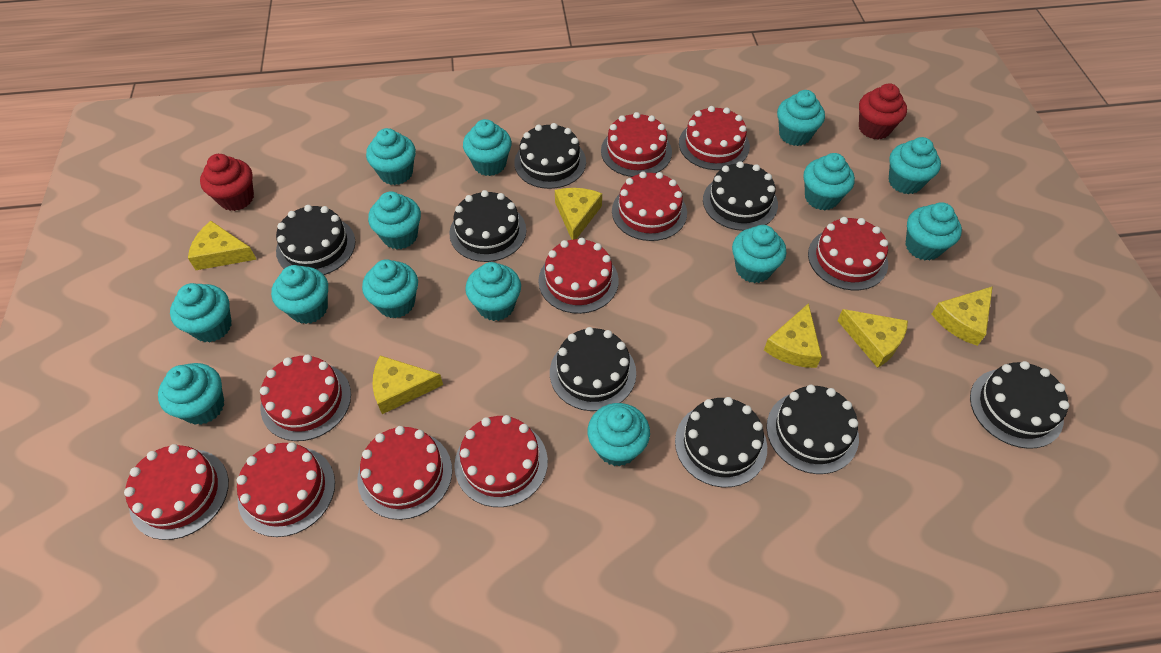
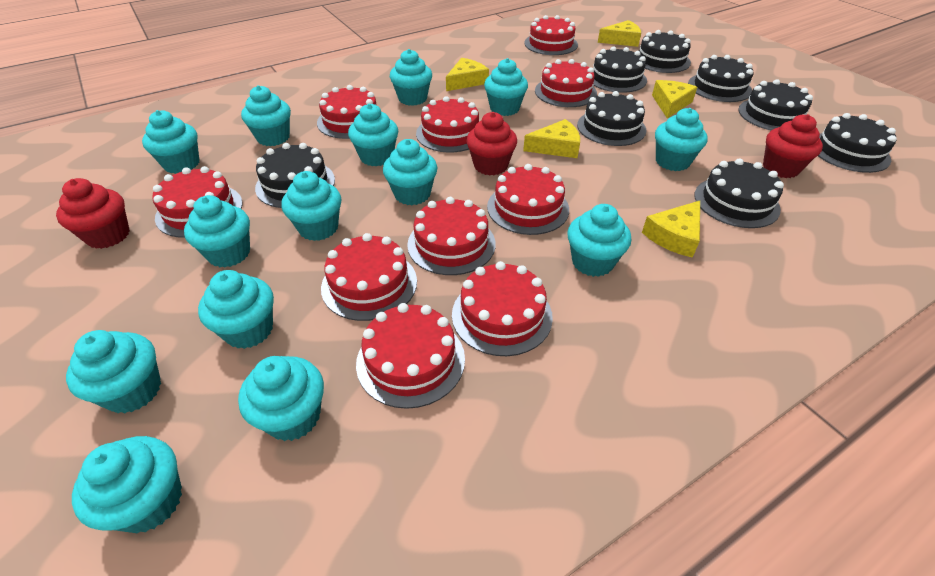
red cupcake: 2 -> 3
yellow cheese: 6 -> 5

